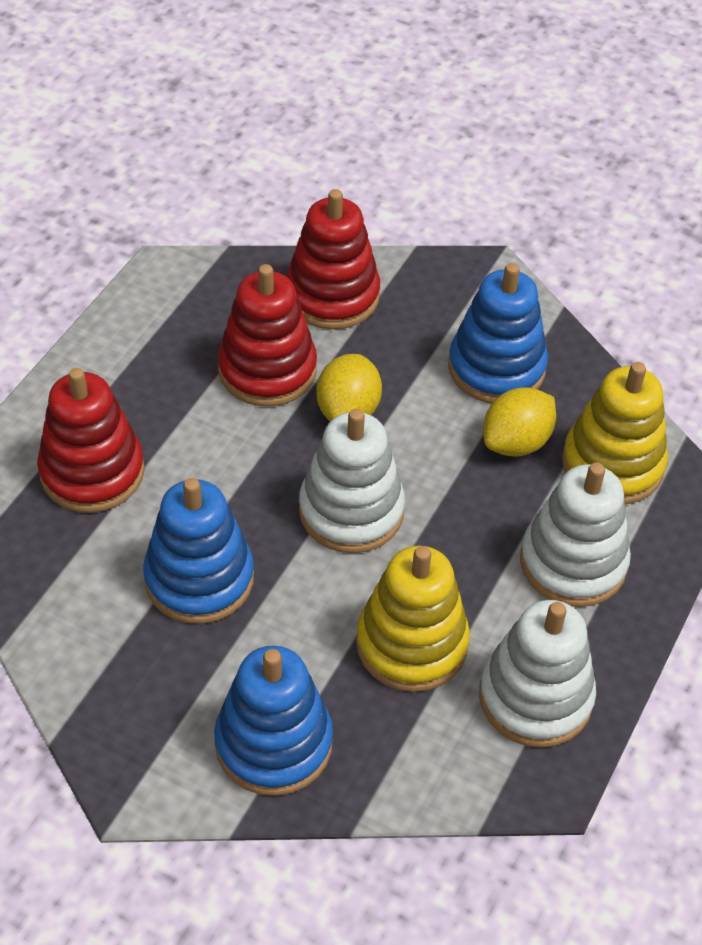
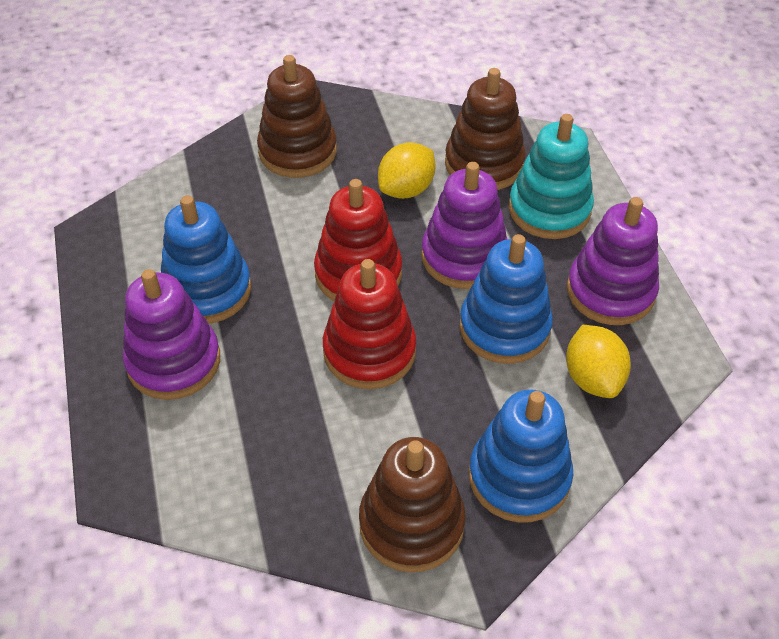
brown stacking toy: 0 -> 3
purple stacking toy: 0 -> 3
red stacking toy: 3 -> 2
turquoise stacking toy: 0 -> 1
white stacking toy: 3 -> 0
yellow stacking toy: 2 -> 0

